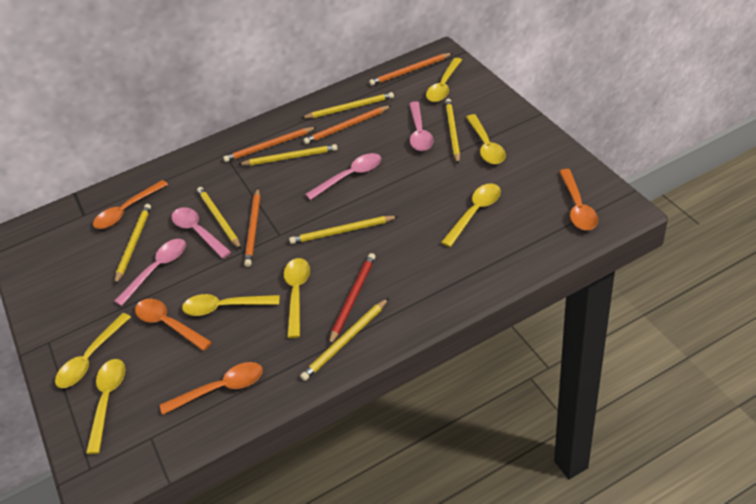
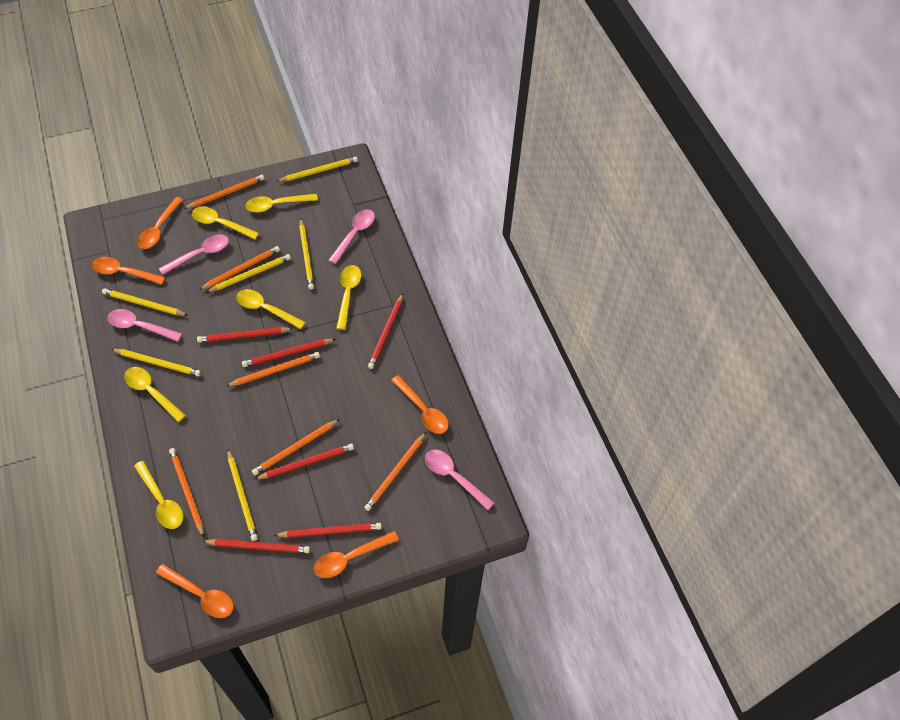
orange pencil: 4 -> 6
orange spoon: 4 -> 5
red pencil: 1 -> 6
yellow pencil: 7 -> 6
yellow spoon: 7 -> 6

